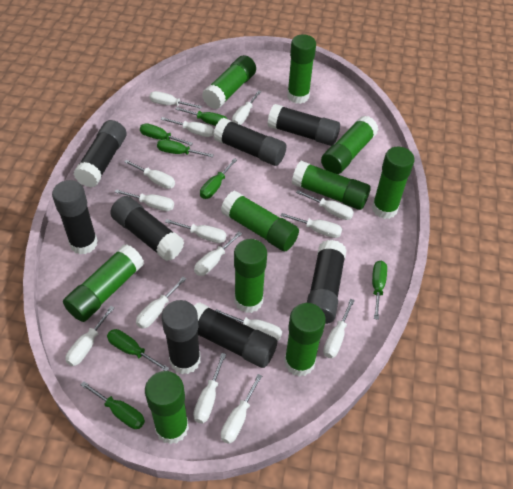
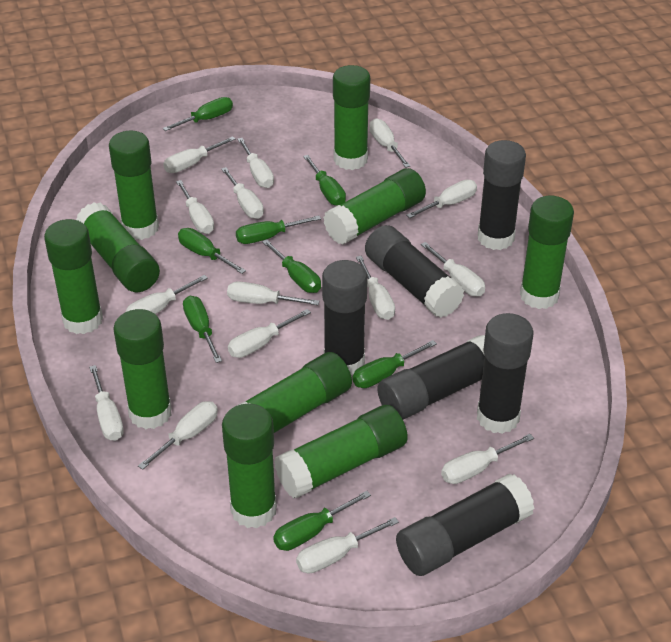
black glue stick: 8 -> 6
green screwdriver: 7 -> 8

